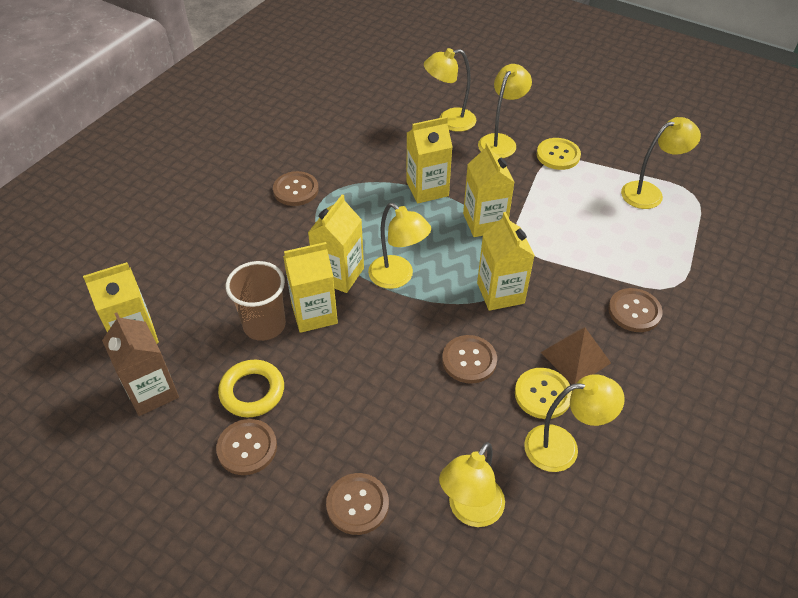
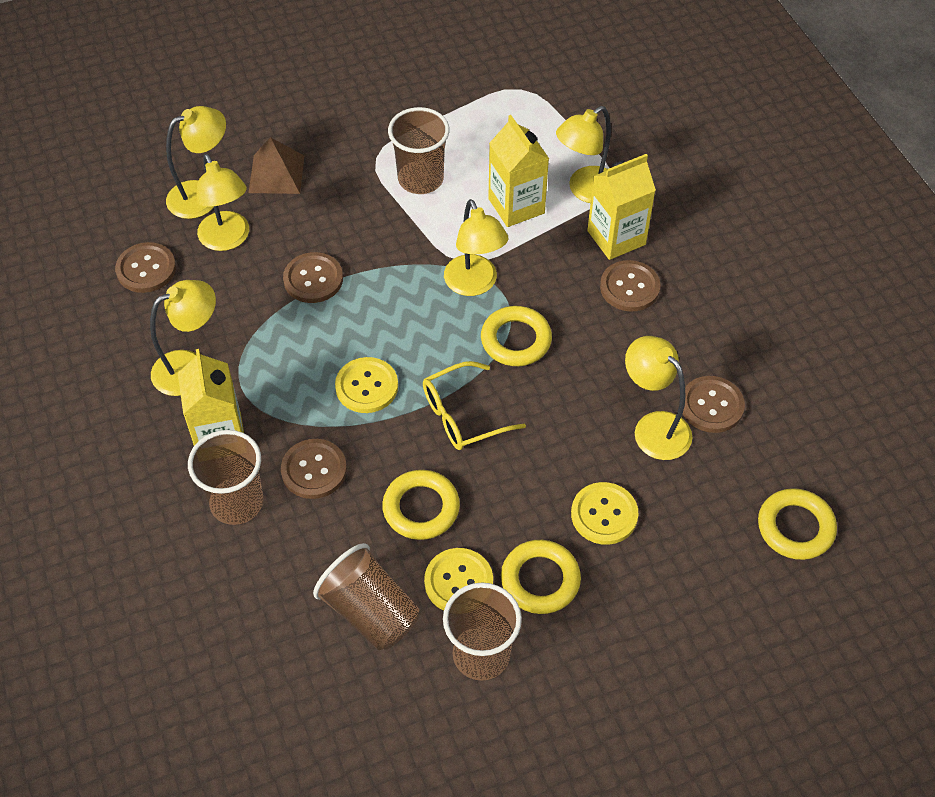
brown carton: 1 -> 0
brown cup: 1 -> 4
yellow button: 2 -> 3
yellow carton: 6 -> 3
yellow glasses: 0 -> 1
yellow ring: 1 -> 4

